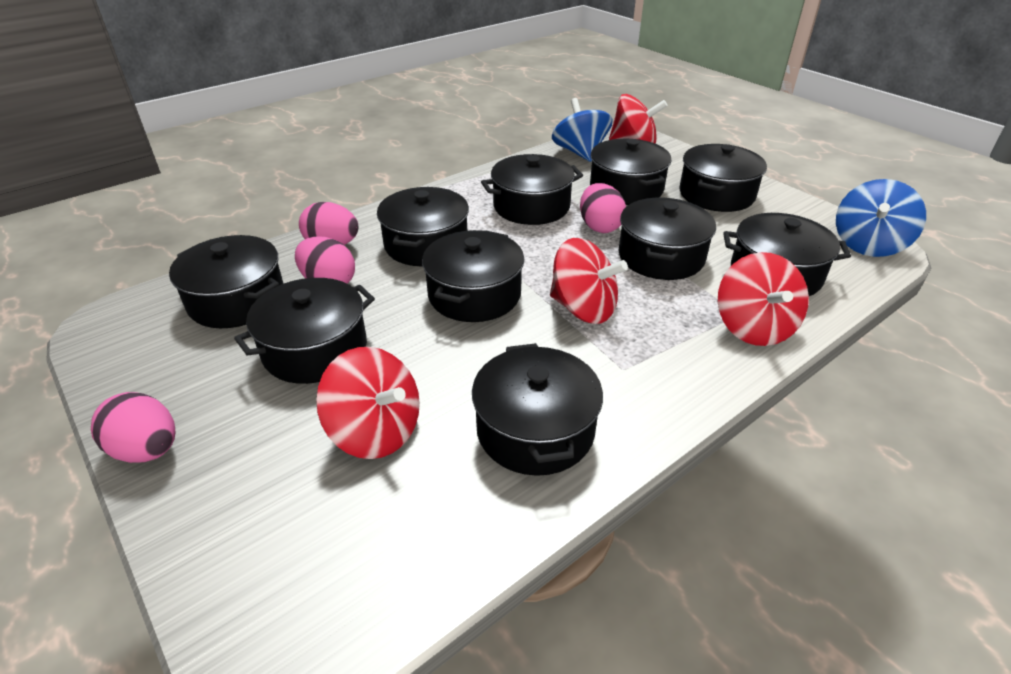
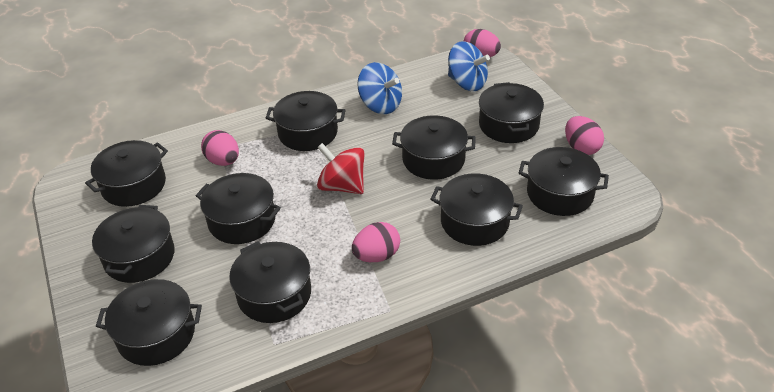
red spinning top: 4 -> 1

